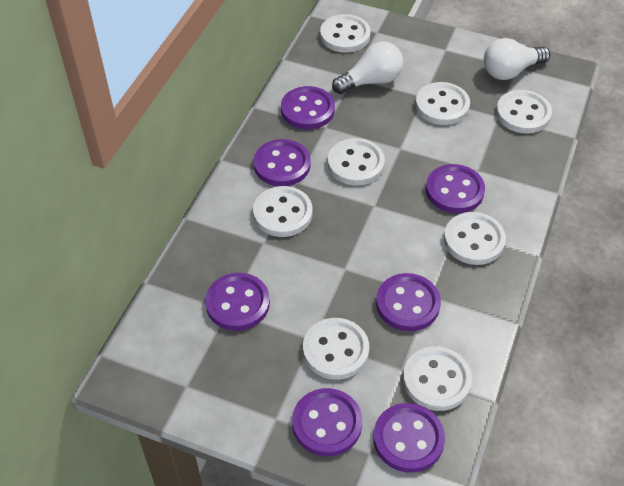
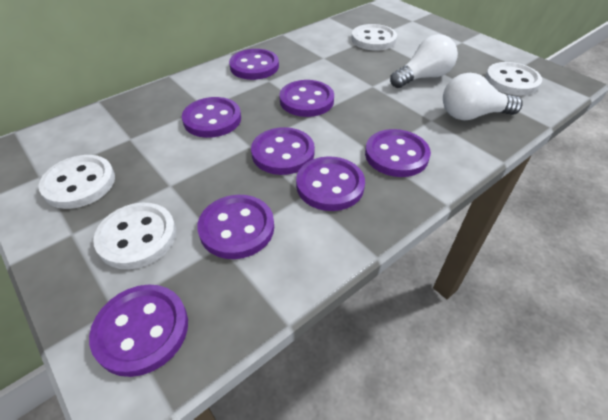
purple button: 7 -> 8
white button: 8 -> 4

